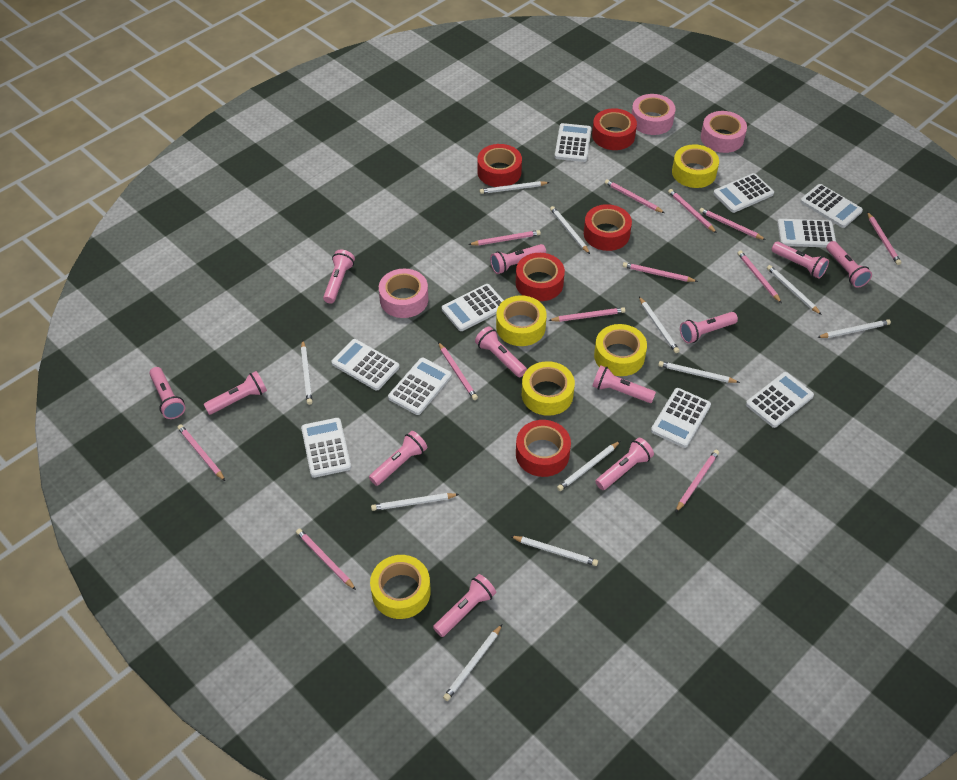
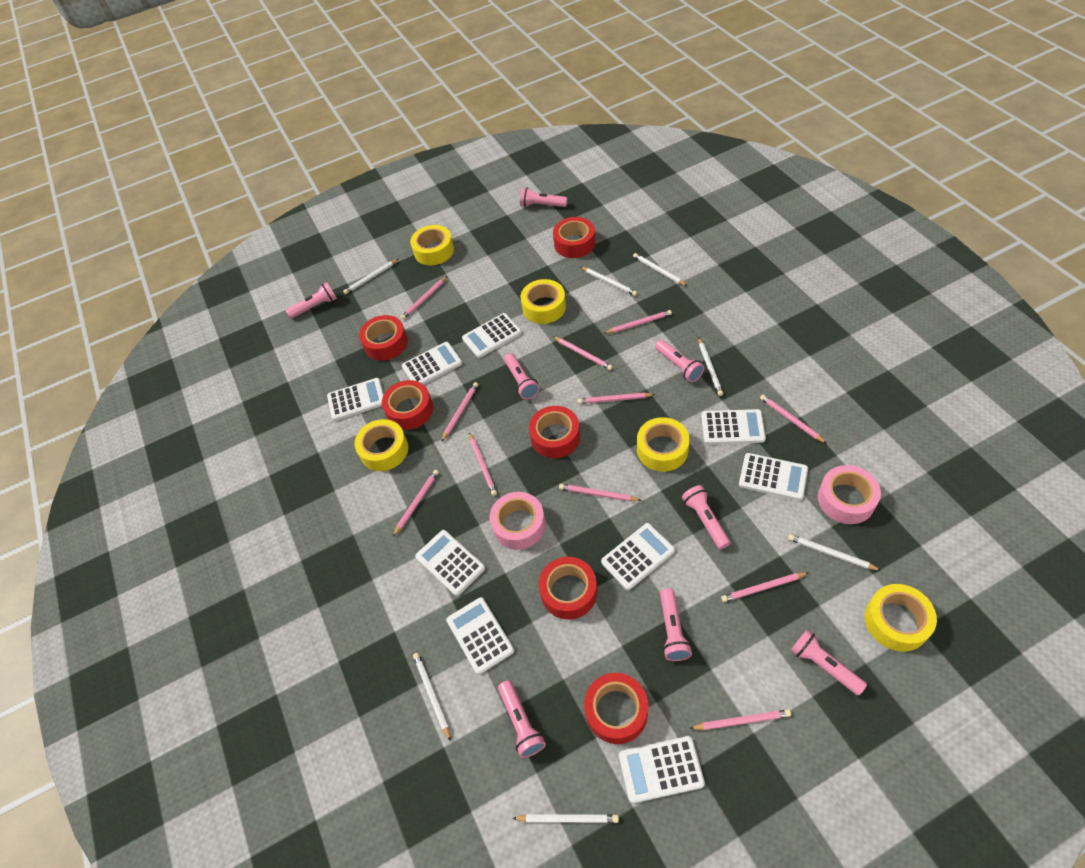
pink flashlight: 12 -> 8
pink pencil: 12 -> 11
pink tape: 3 -> 2
red tape: 5 -> 6
white calculator: 10 -> 9
white pencil: 11 -> 7

